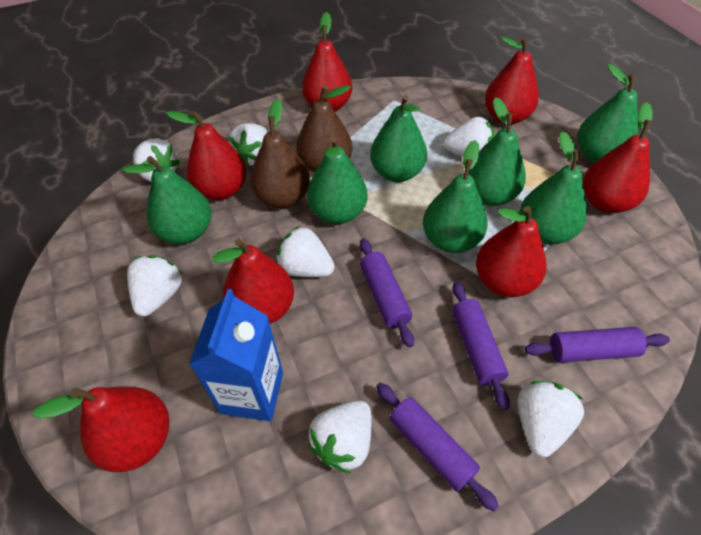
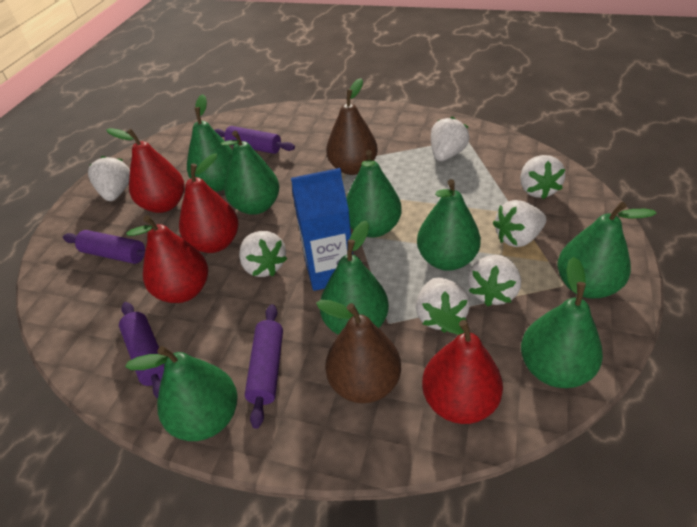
green pear: 7 -> 8
red pear: 7 -> 4

